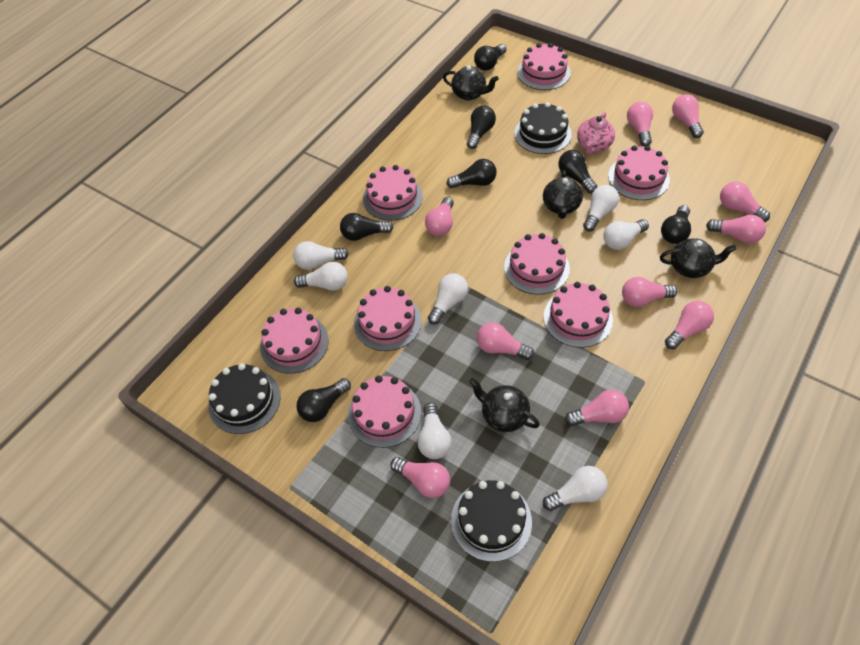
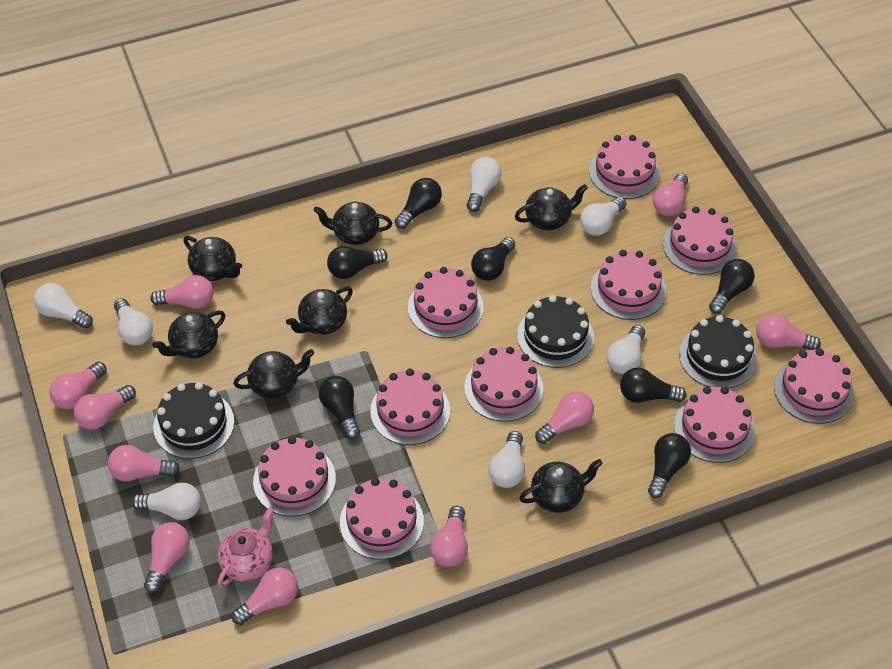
black teapot: 4 -> 7
pink cake: 8 -> 10

